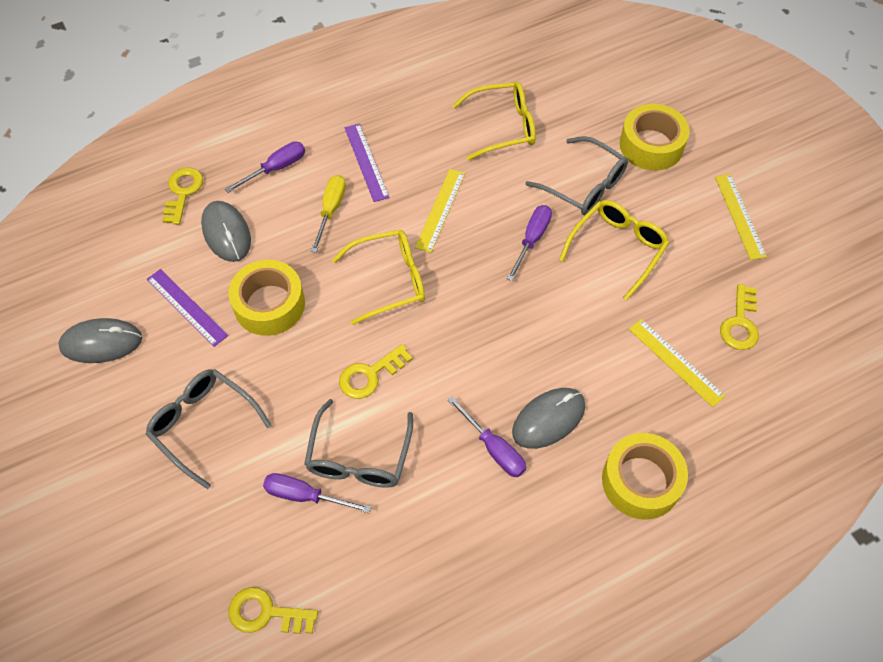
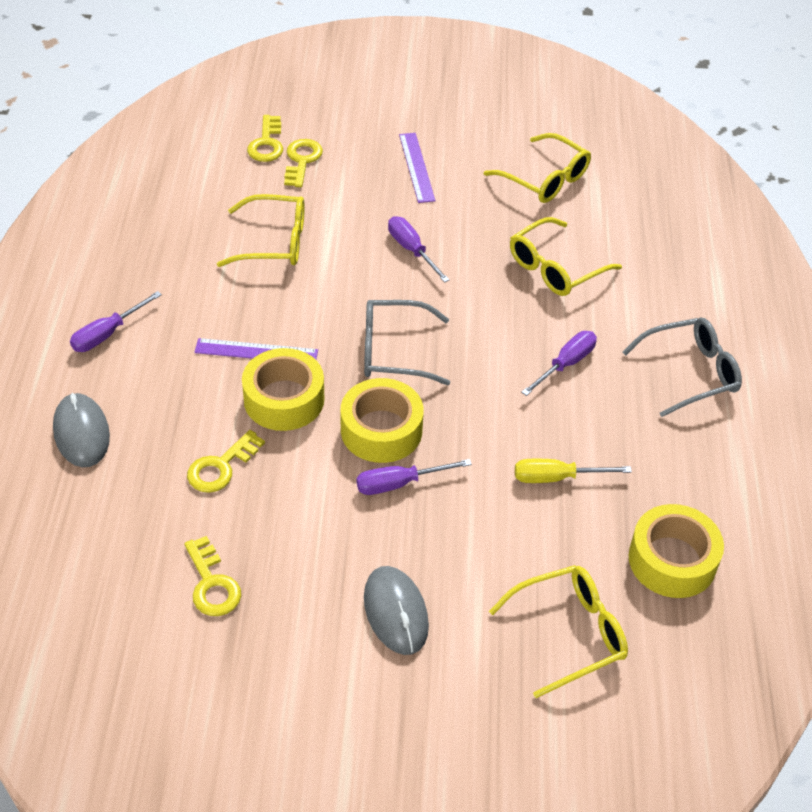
grey glasses: 3 -> 2
grey mouse: 3 -> 2
yellow glasses: 3 -> 4
yellow ruler: 3 -> 0

